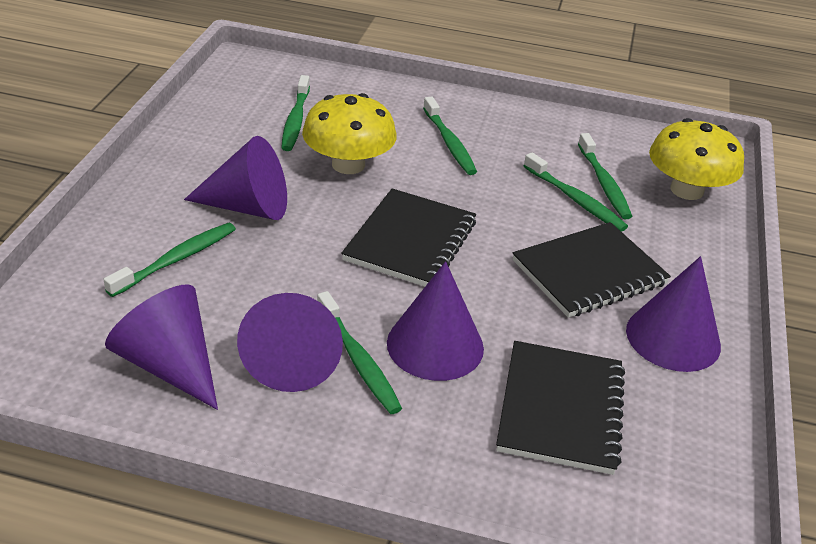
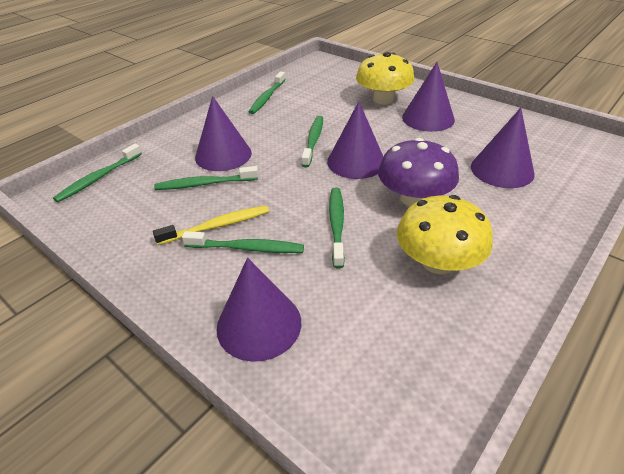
black notebook: 3 -> 0
purple mushroom: 0 -> 1
yellow toothbrush: 0 -> 1

